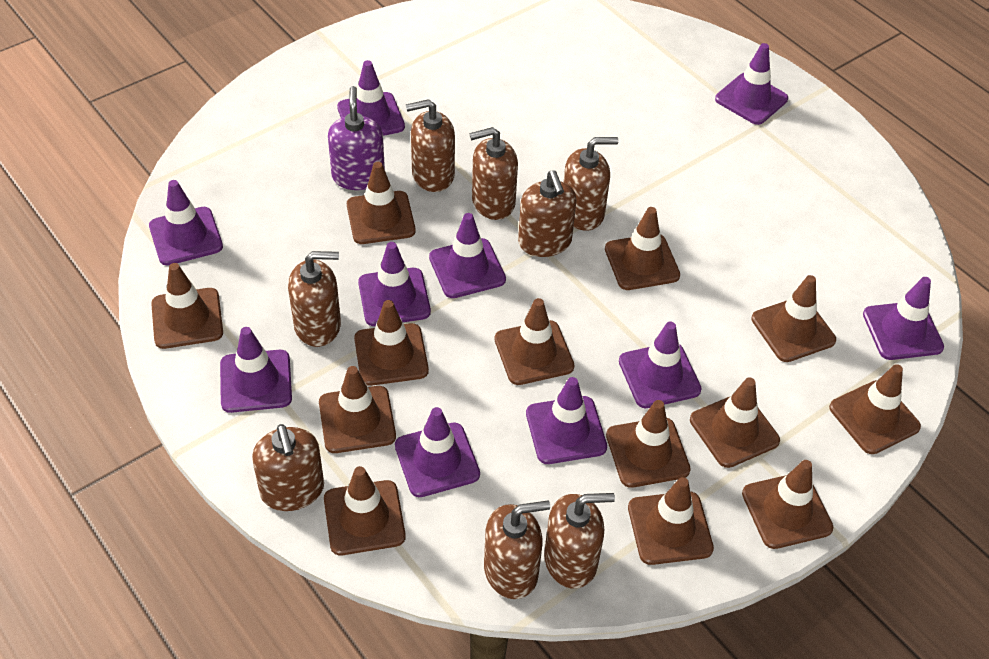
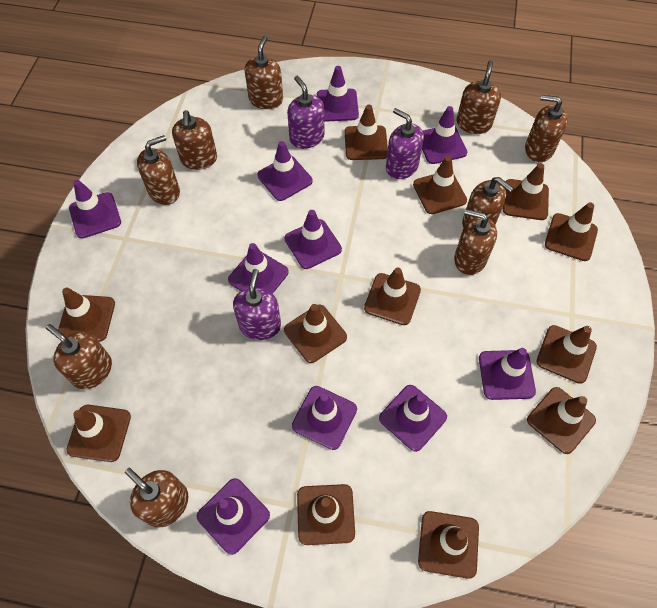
brown soap dispenser: 8 -> 9
brown traffic cone: 13 -> 12
purple soap dispenser: 1 -> 3

